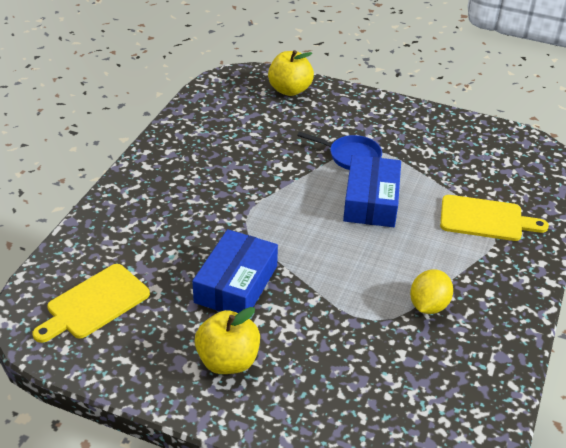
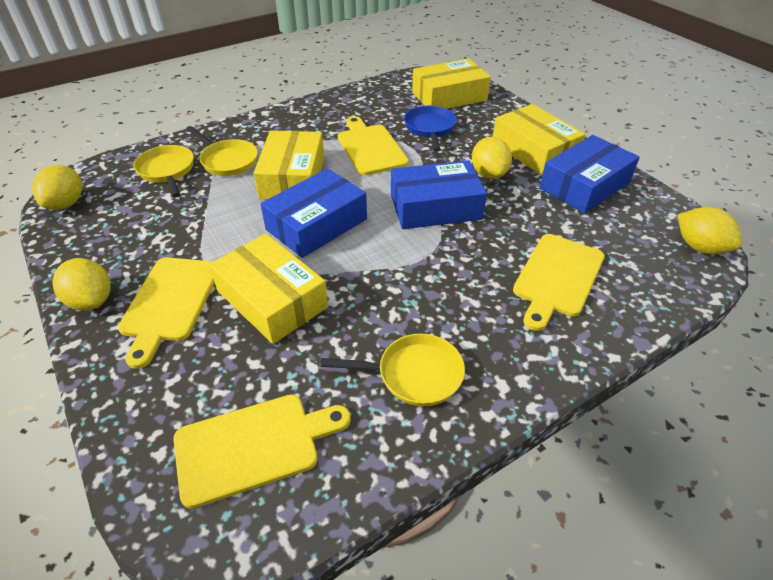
blue box: 2 -> 3
yellow apple: 2 -> 0
yellow box: 0 -> 4
yellow cutting board: 2 -> 4
yellow lemon: 1 -> 4
yellow pan: 0 -> 3

